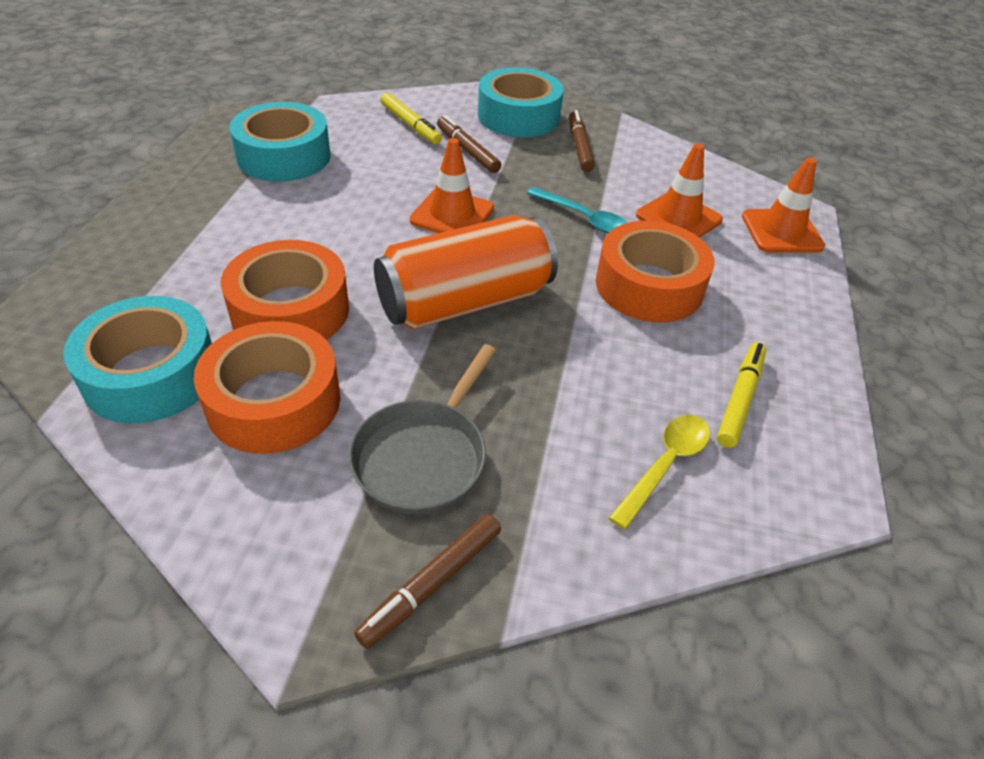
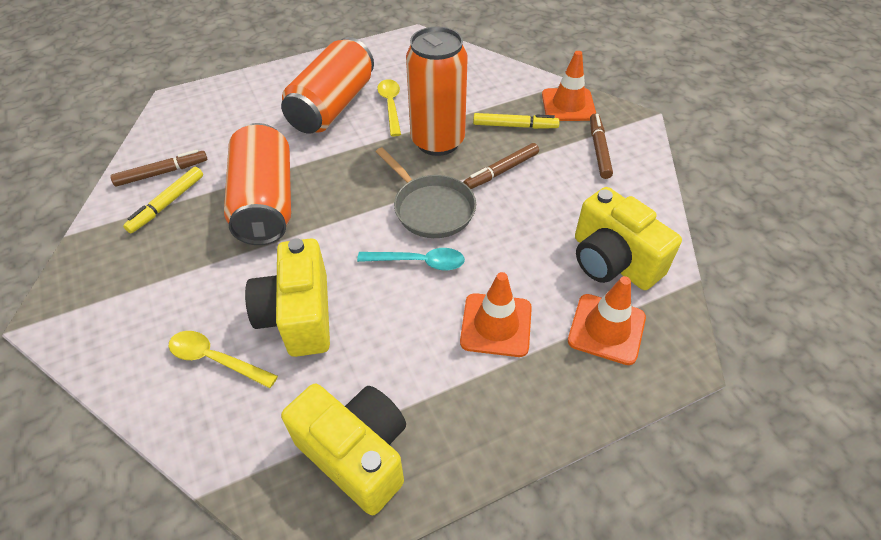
orange can: 1 -> 3
orange tape: 3 -> 0
turquoise tape: 3 -> 0
yellow camera: 0 -> 3
yellow spoon: 1 -> 2

